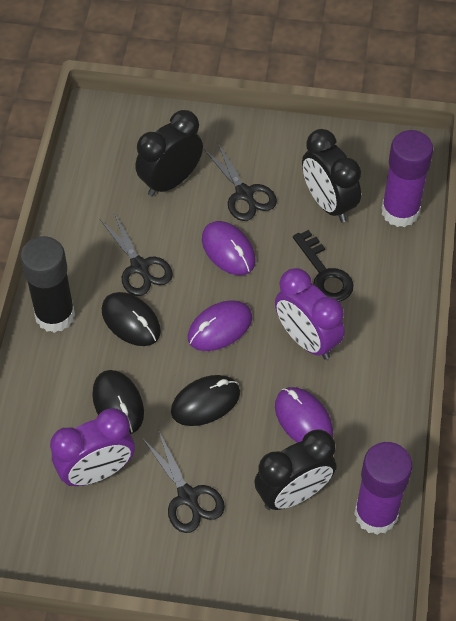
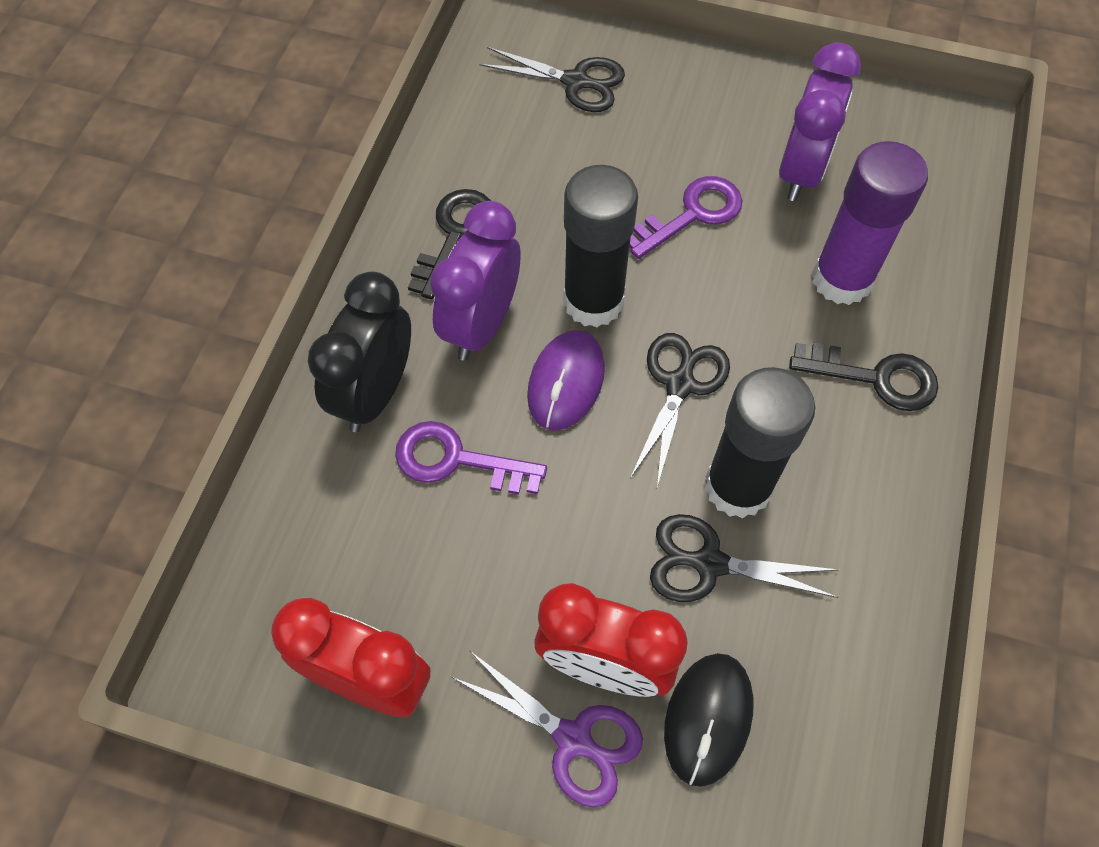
black clock: 3 -> 1
black glue stick: 1 -> 2
black key: 1 -> 2
black mouse: 3 -> 1
purple glue stick: 2 -> 1
purple key: 0 -> 2
purple mouse: 3 -> 1
purple scissors: 0 -> 1
red clock: 0 -> 2

